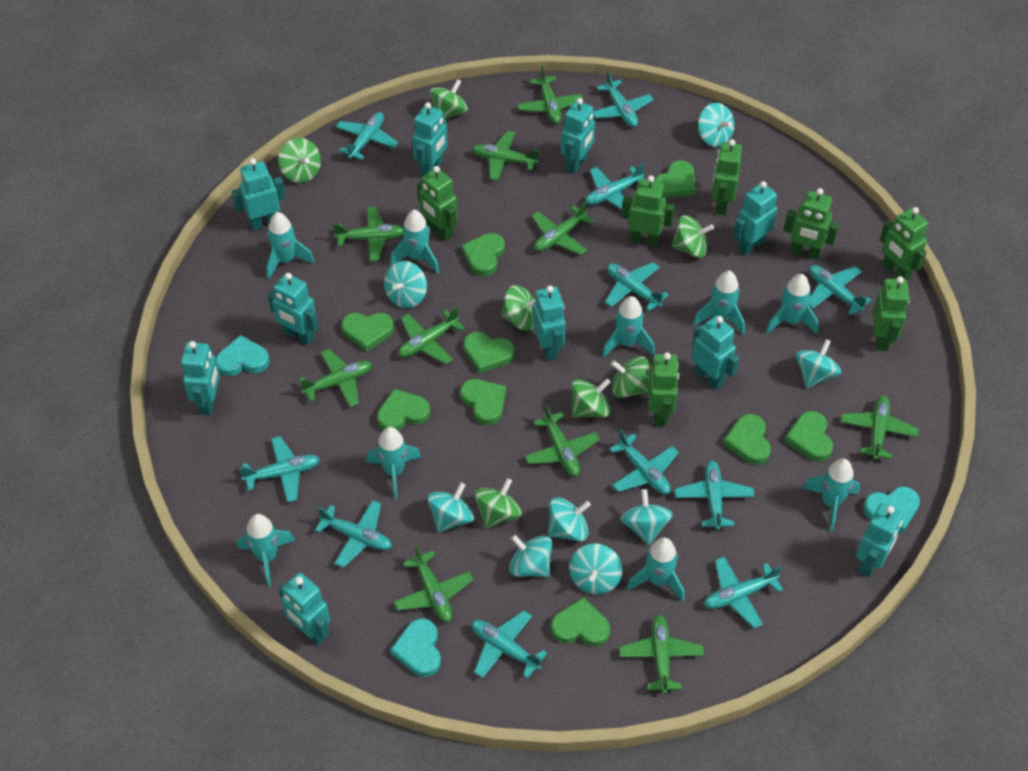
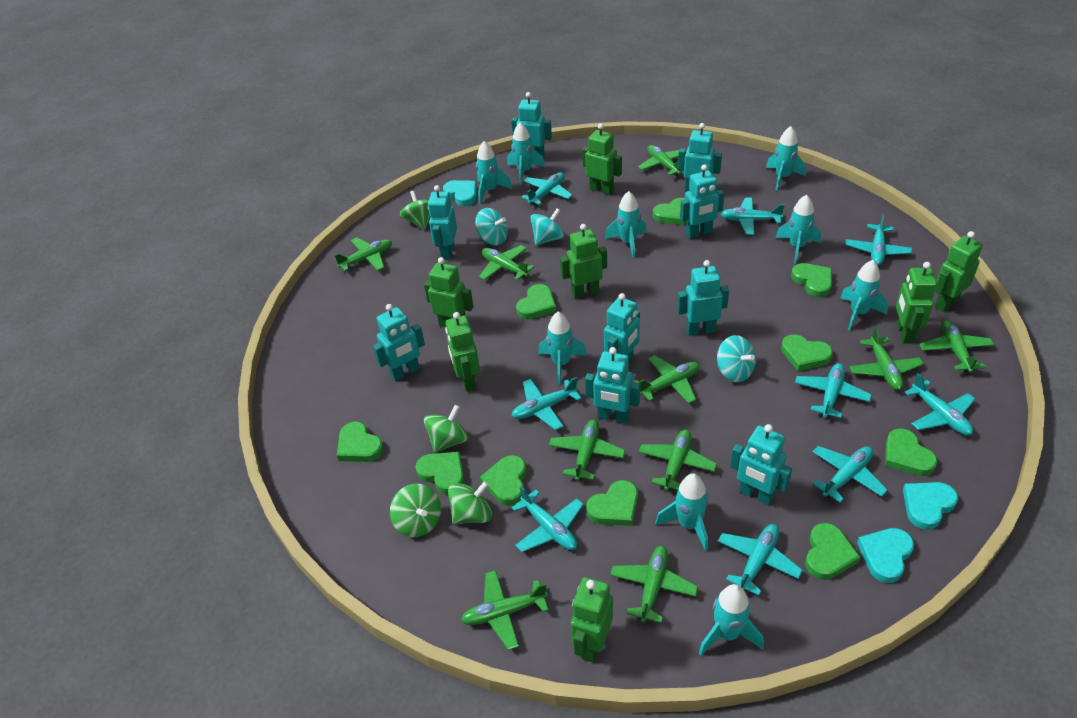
green heart: 9 -> 10
green spinning top: 7 -> 4
turquoise plane: 11 -> 9
turquoise robot: 10 -> 9
turquoise spinning top: 8 -> 3

